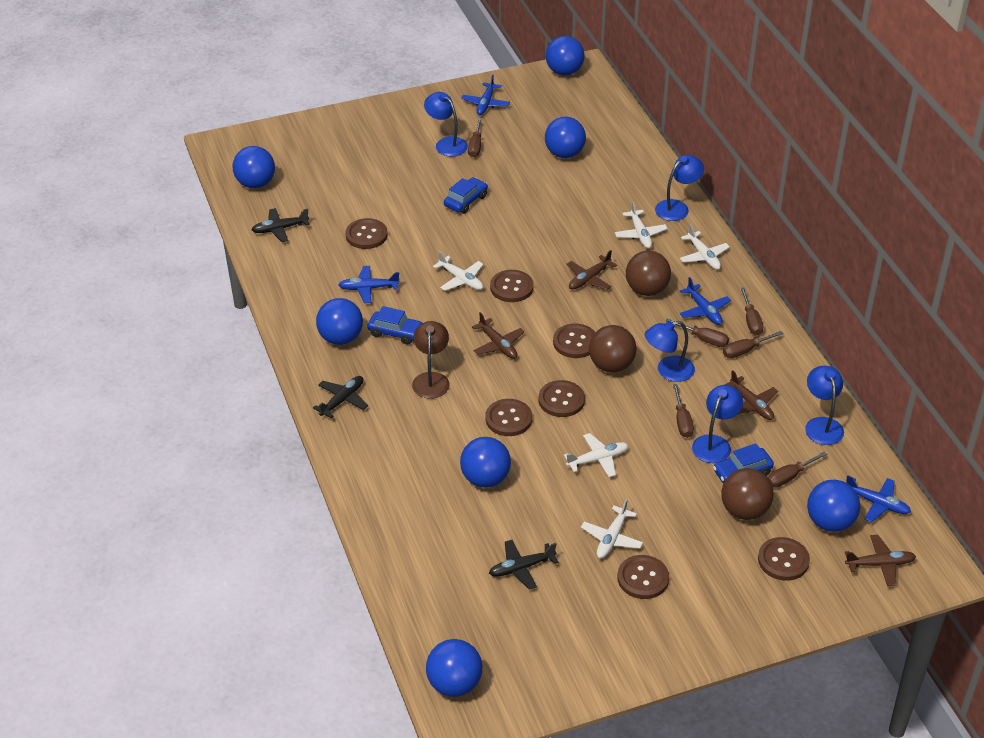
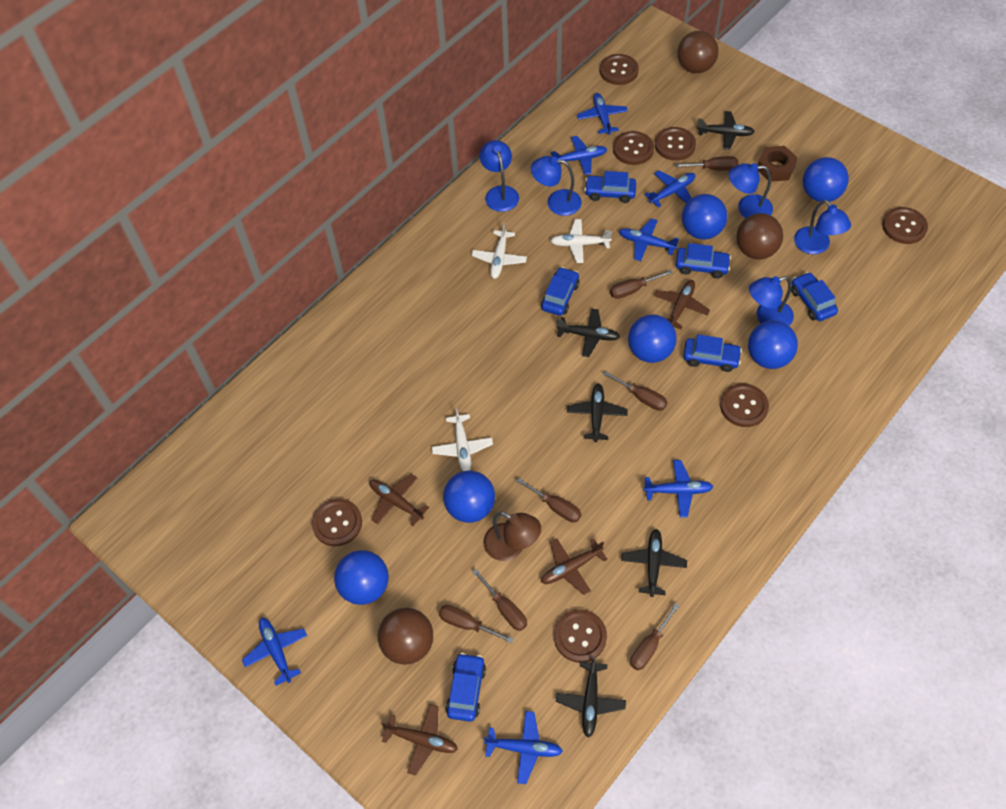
black plane: 3 -> 5
blue ball: 7 -> 6
blue car: 3 -> 6
blue plane: 4 -> 7
brown nut: 0 -> 1
brown screwdriver: 6 -> 7
white plane: 5 -> 3

